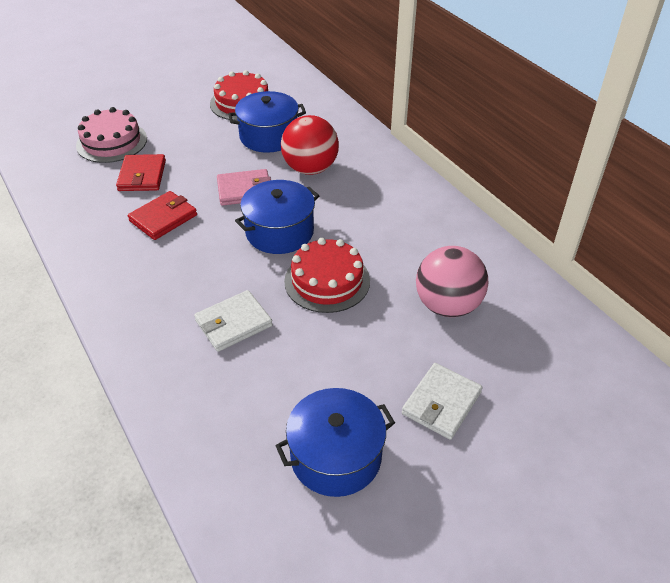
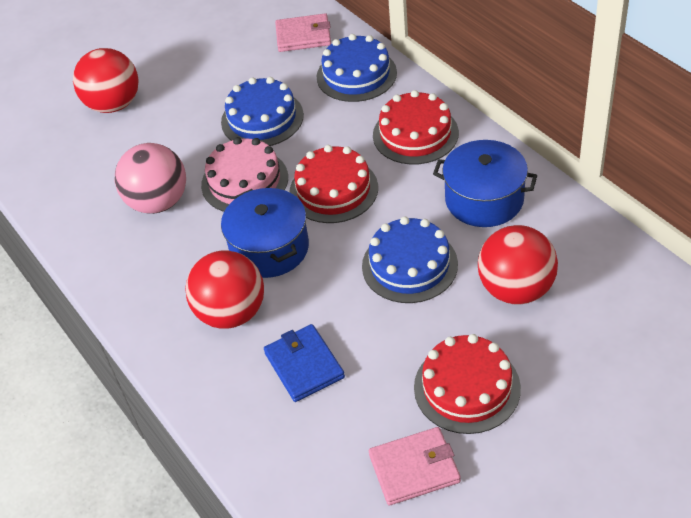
blue cake: 0 -> 3
blue pot: 3 -> 2
blue wallet: 0 -> 1
pink wallet: 1 -> 2
red ball: 1 -> 3
red cake: 2 -> 3
red wallet: 2 -> 0
white wallet: 2 -> 0

